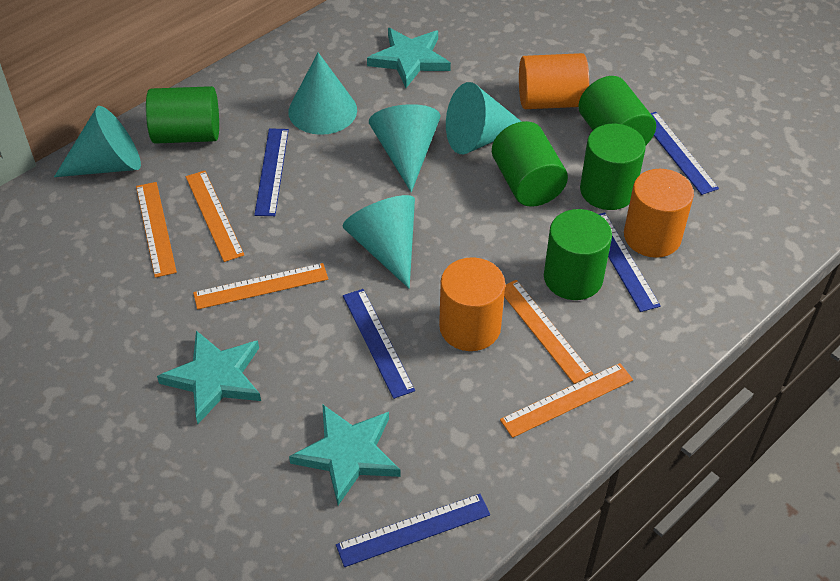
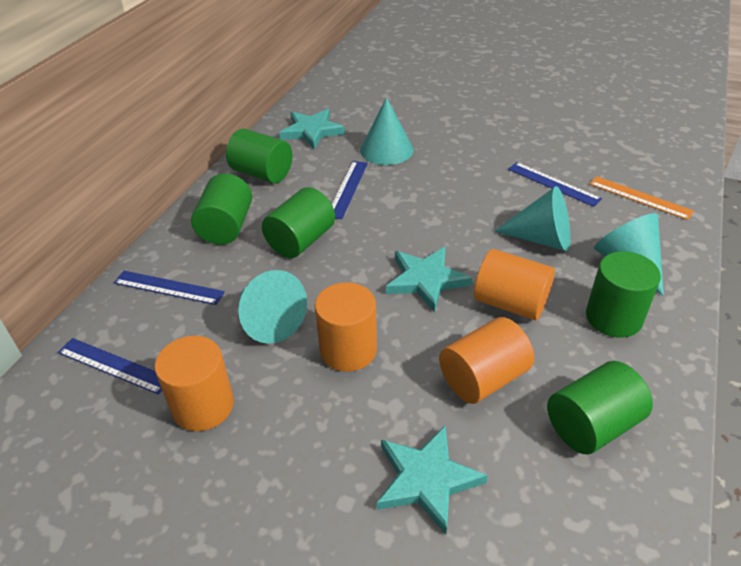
blue ruler: 5 -> 4
orange cylinder: 3 -> 4
orange ruler: 5 -> 1
turquoise cone: 5 -> 4

